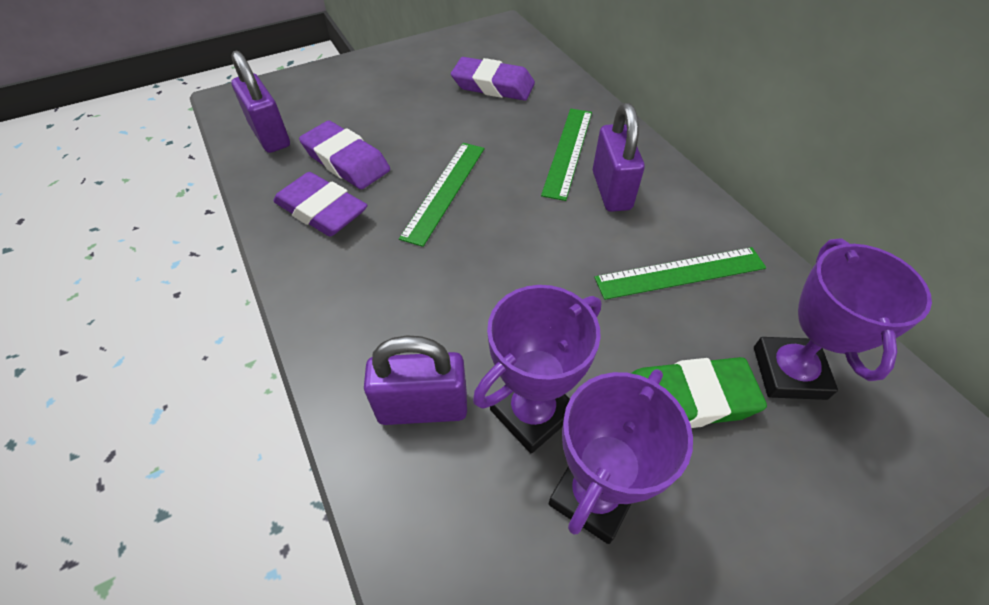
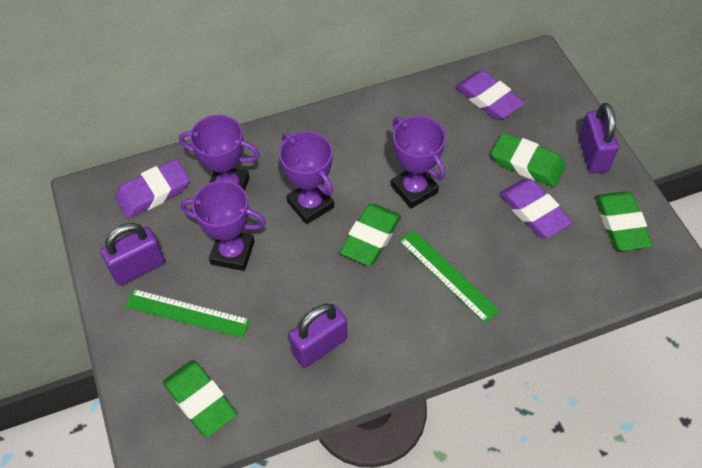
green eraser: 1 -> 4
green ruler: 3 -> 2
purple trophy: 3 -> 4

